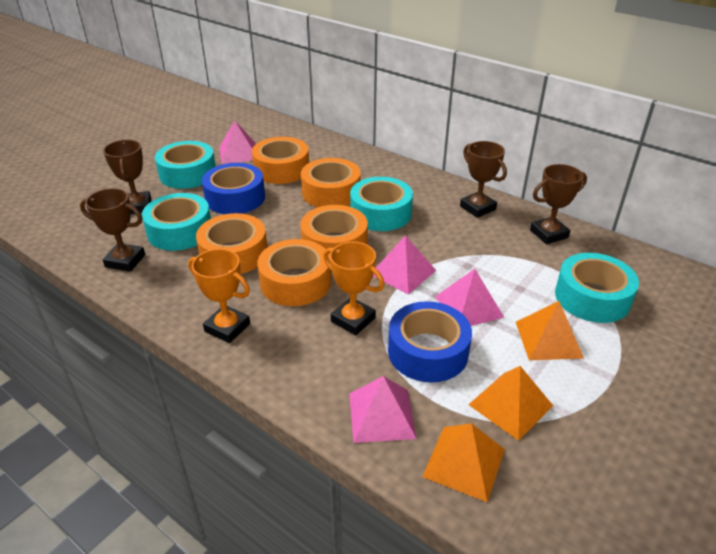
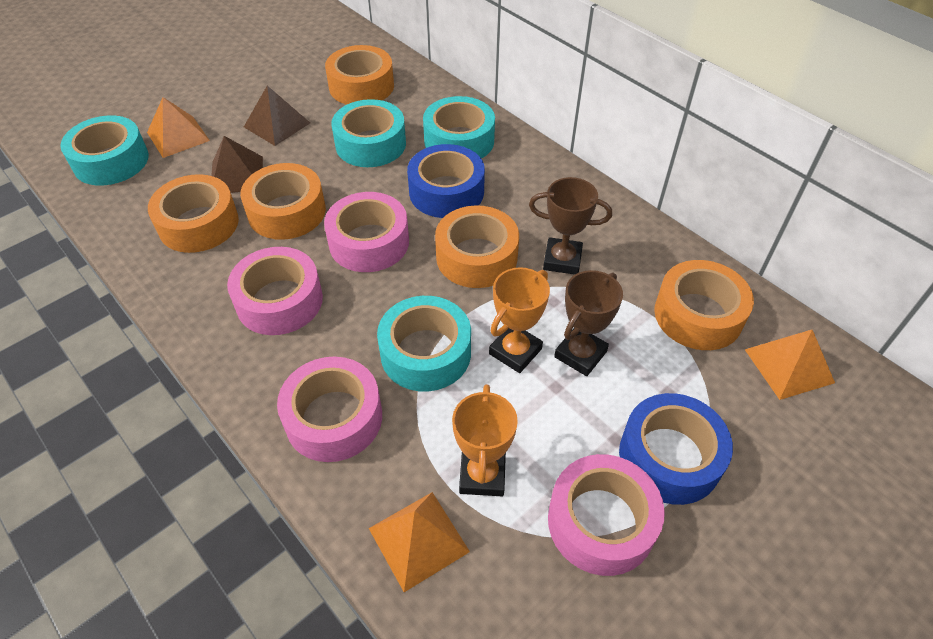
brown pyramid: 0 -> 2
brown trophy: 4 -> 2
pink pyramid: 4 -> 0
pink tape: 0 -> 4

